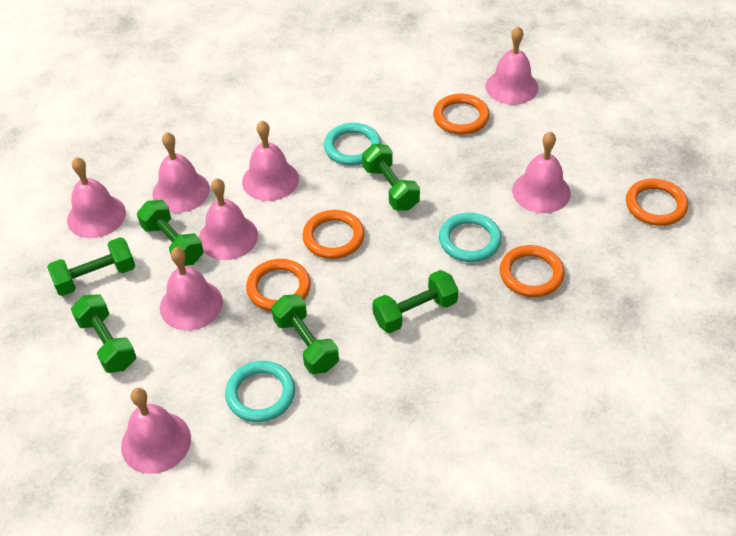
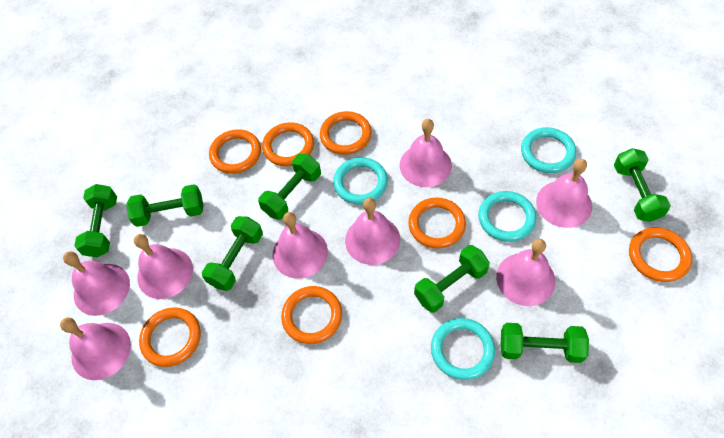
green dumbbell: 6 -> 7
orange ring: 5 -> 7
turquoise ring: 3 -> 4

